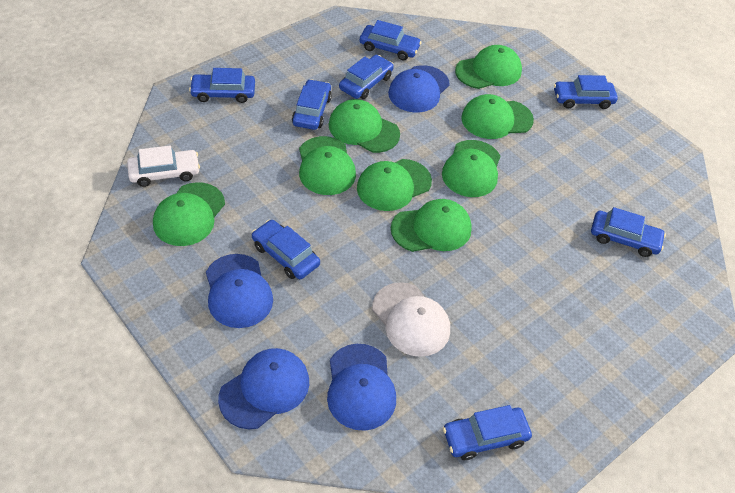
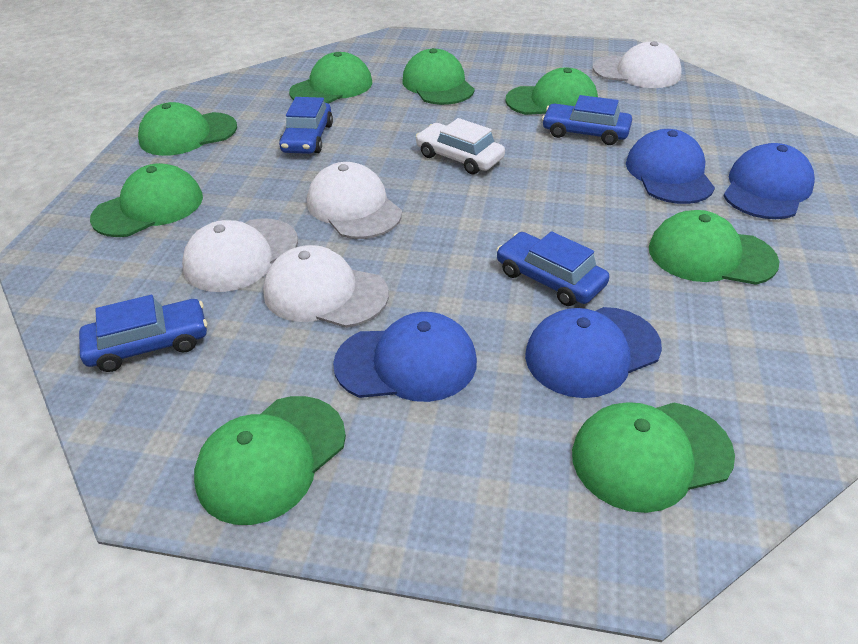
blue car: 8 -> 4
white cap: 1 -> 4

